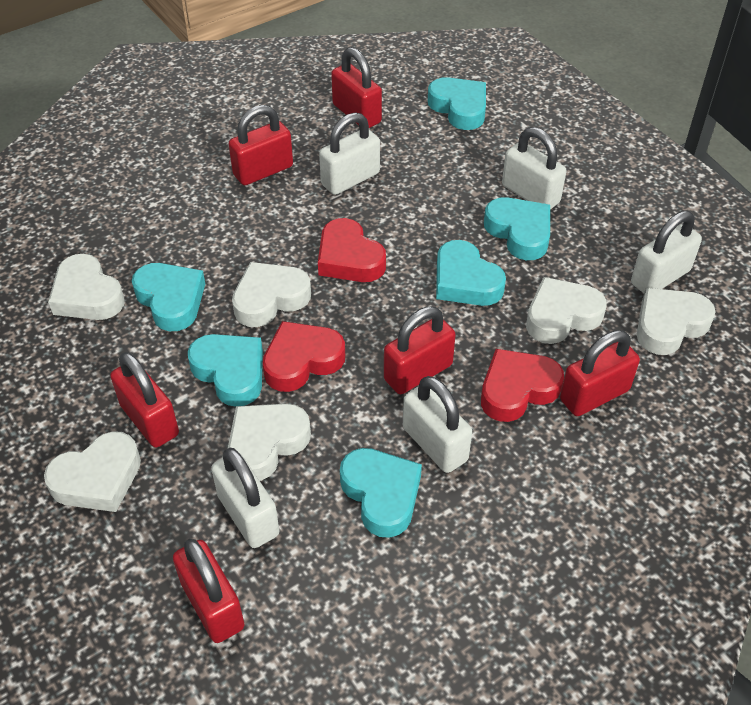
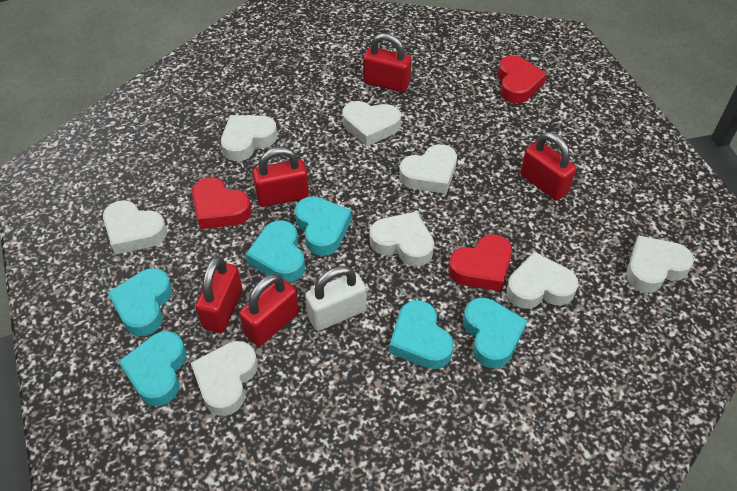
red padlock: 6 -> 5
white heart: 6 -> 8
white padlock: 5 -> 1

